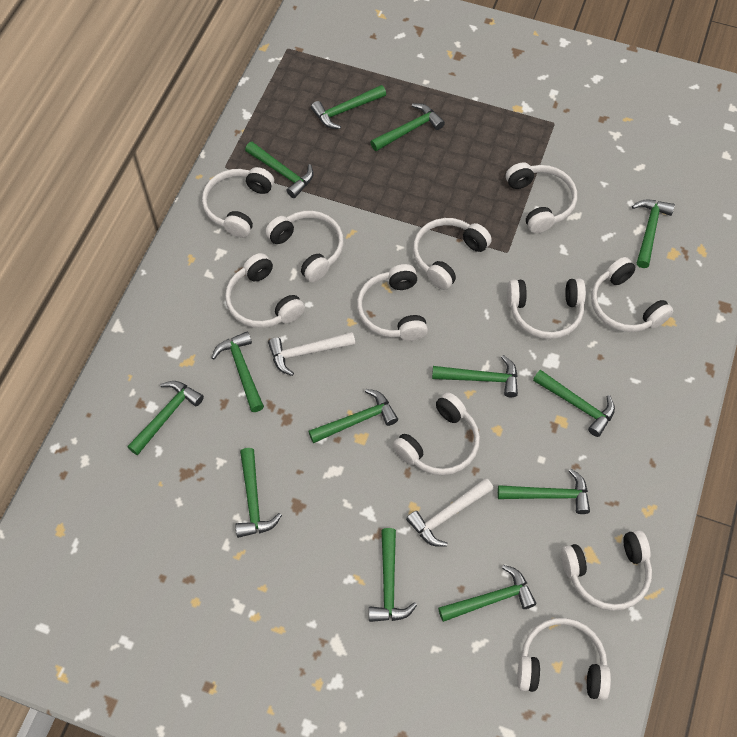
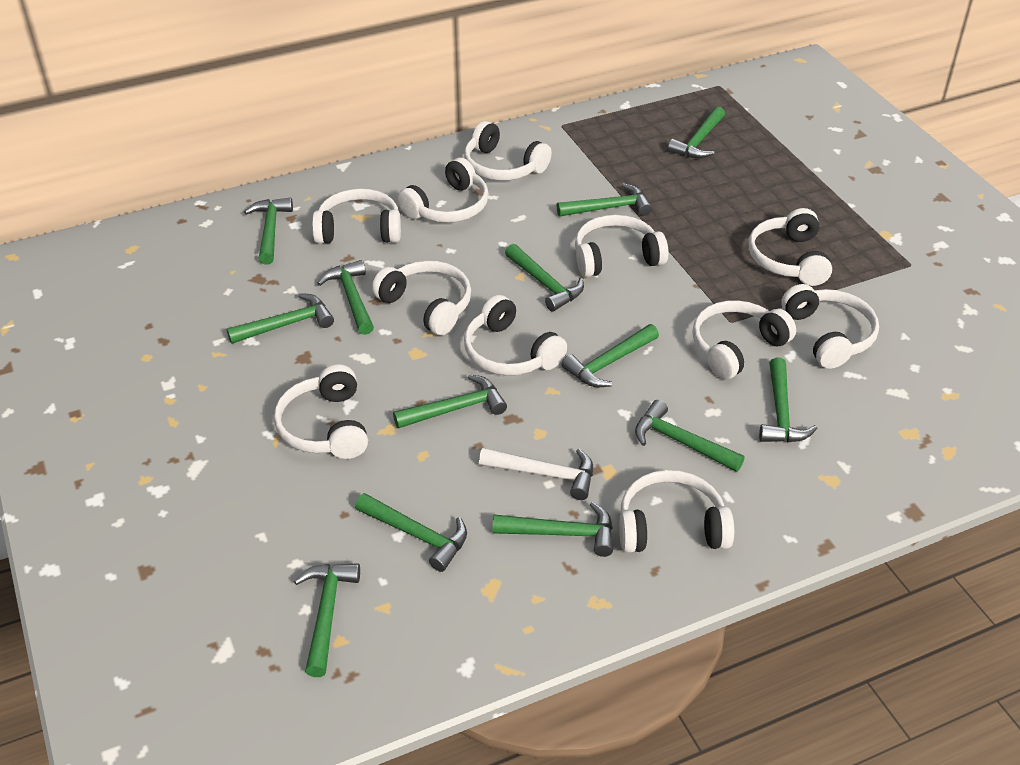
white hammer: 2 -> 1

